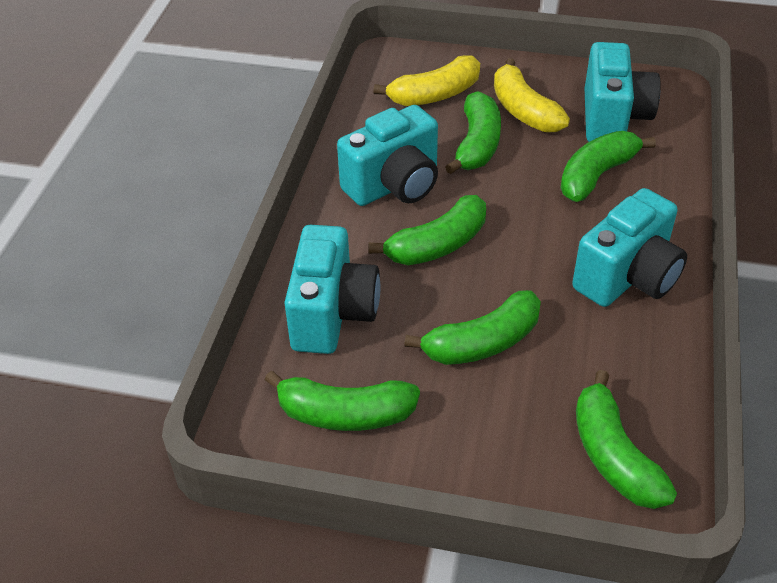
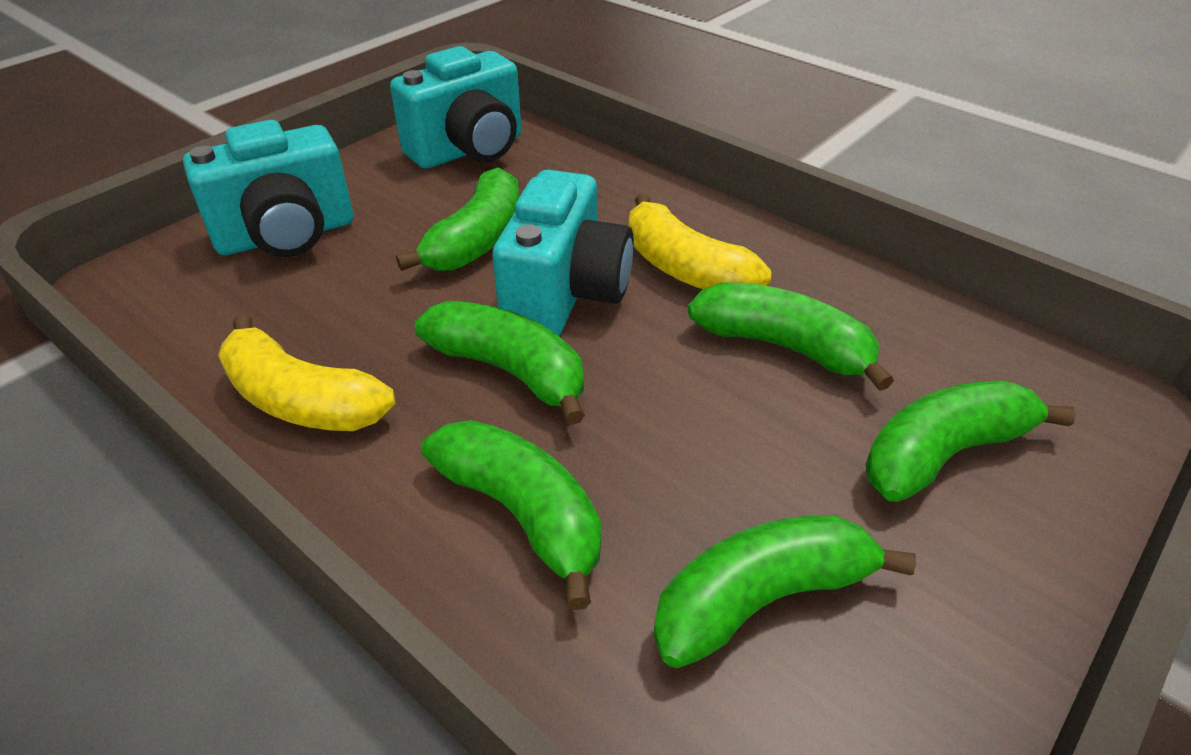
turquoise camera: 4 -> 3

